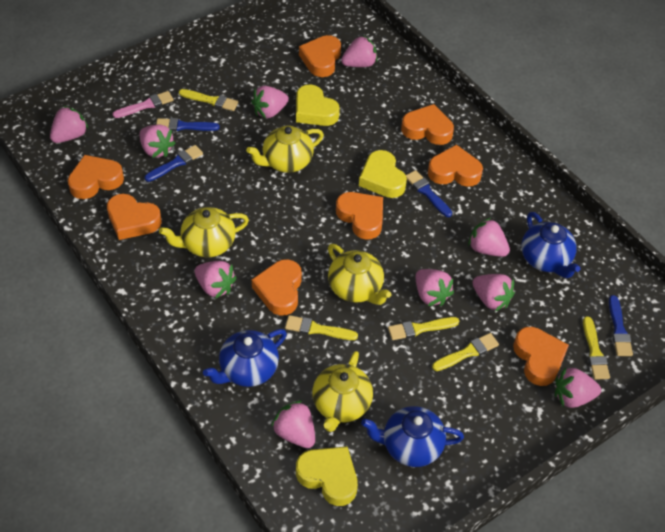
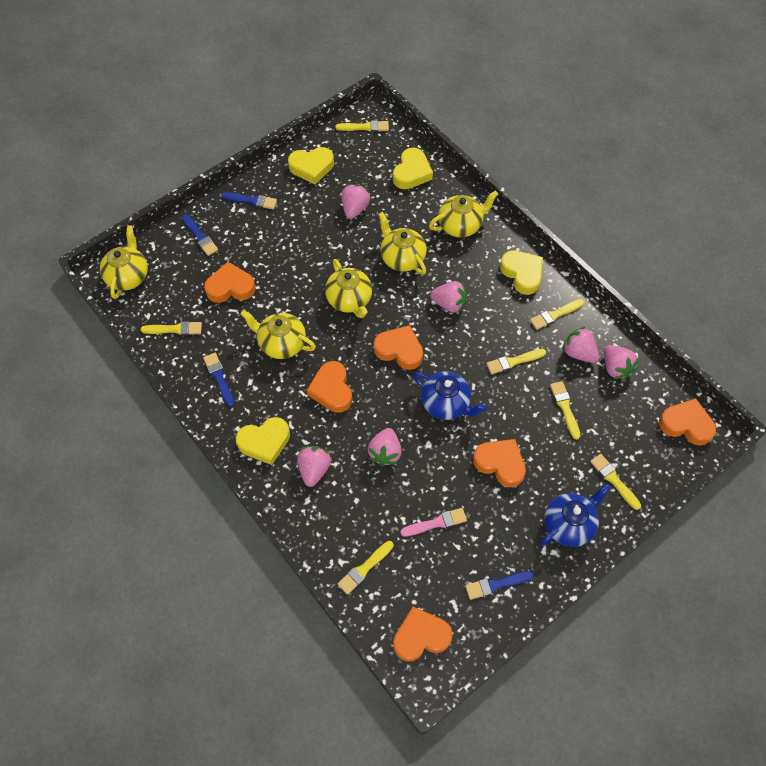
blue teapot: 3 -> 2
orange heart: 8 -> 6
pink strawberry: 10 -> 6
yellow brush: 5 -> 7
yellow heart: 3 -> 4
yellow teapot: 4 -> 5

